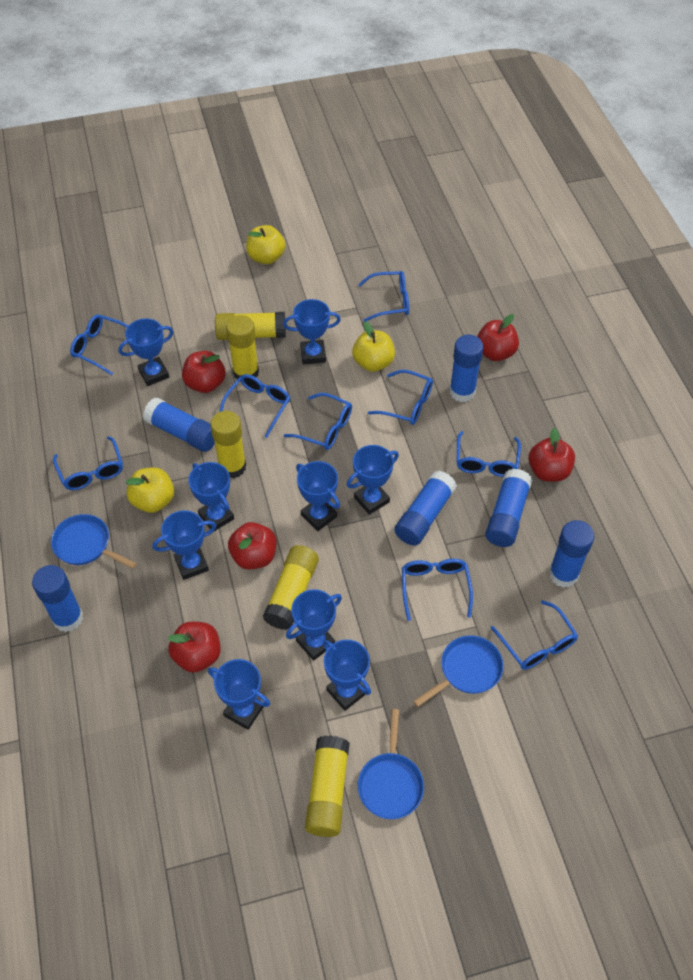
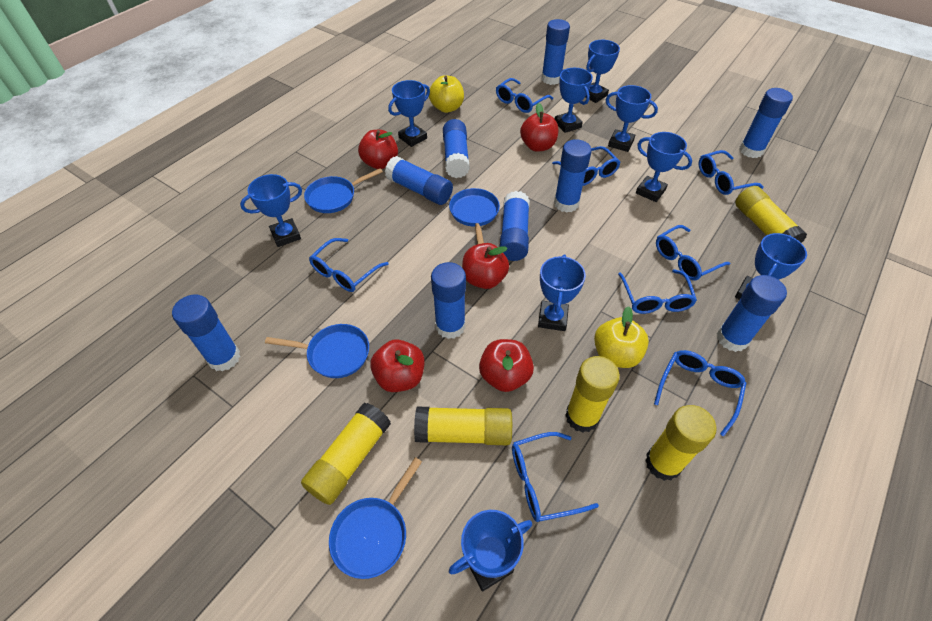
blue glasses: 9 -> 8
blue glue stick: 6 -> 9
blue pan: 3 -> 4
yellow apple: 3 -> 2

